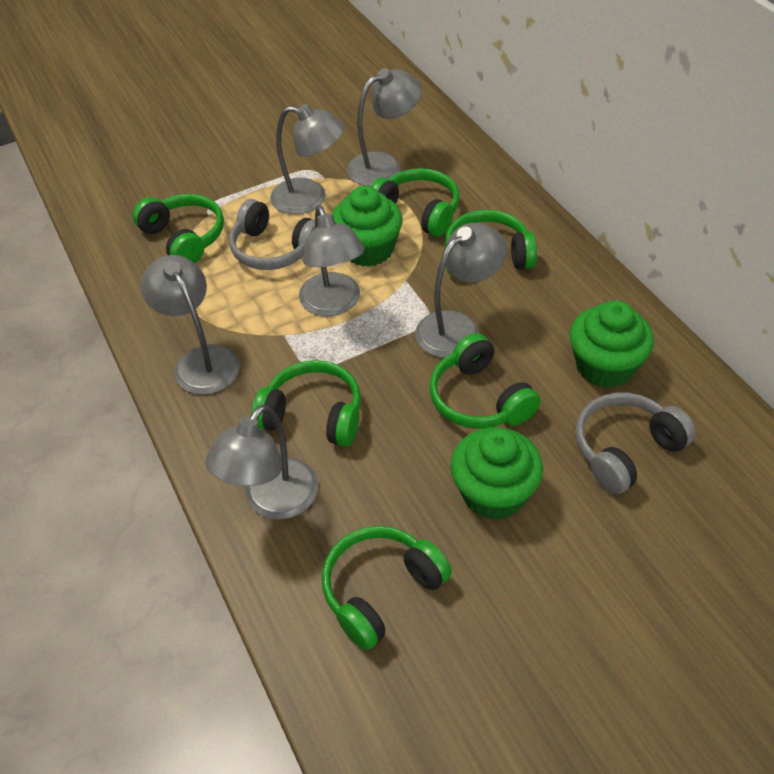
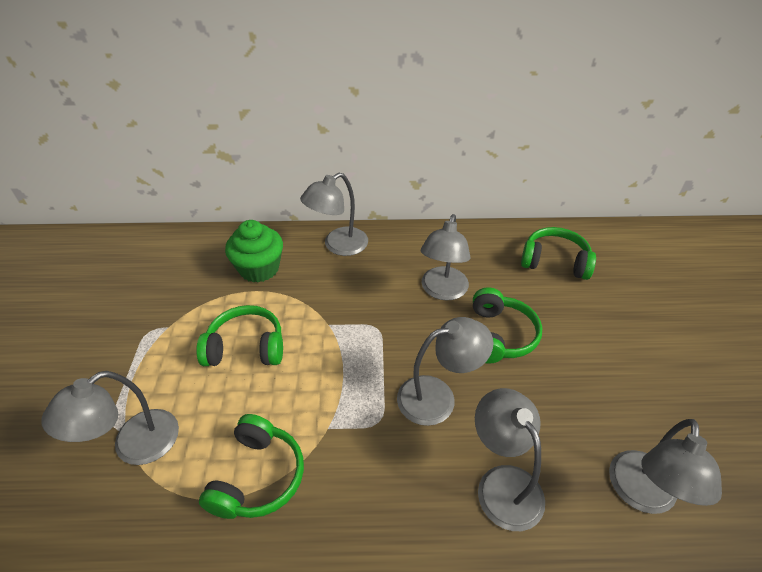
green cupcake: 3 -> 1
green headphones: 6 -> 4
grey headphones: 2 -> 0

